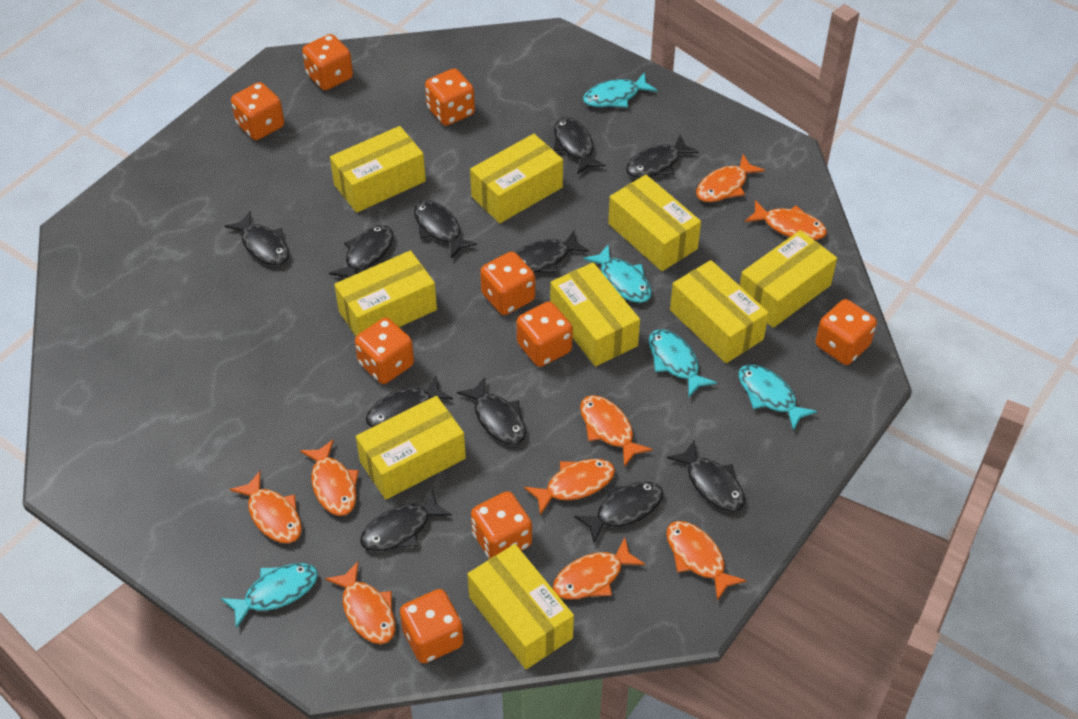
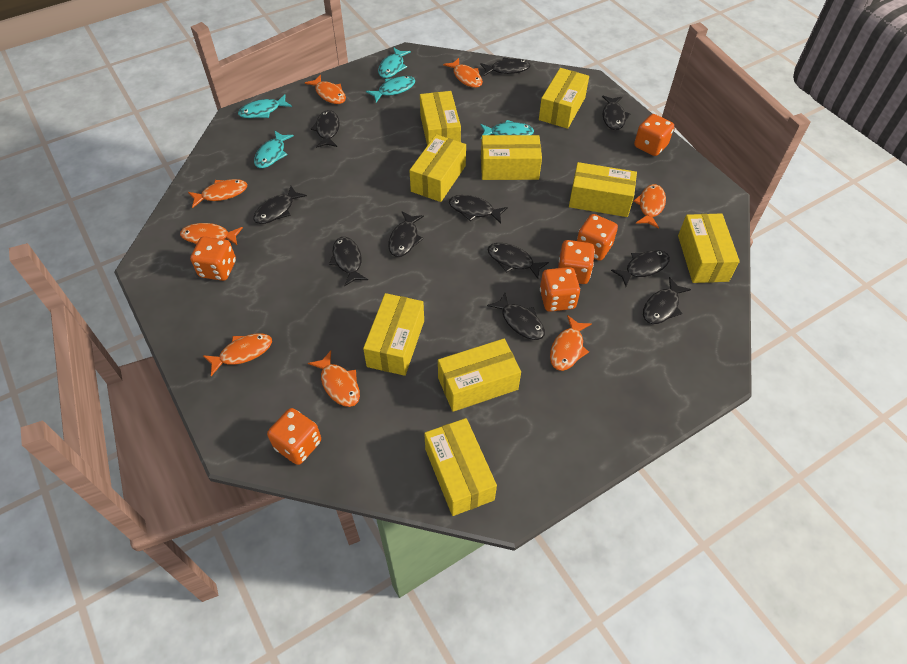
orange dice: 9 -> 6
orange fish: 9 -> 8

